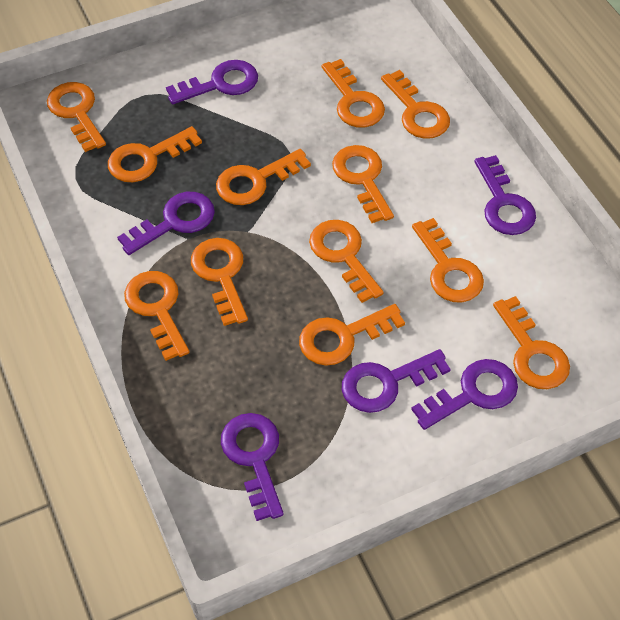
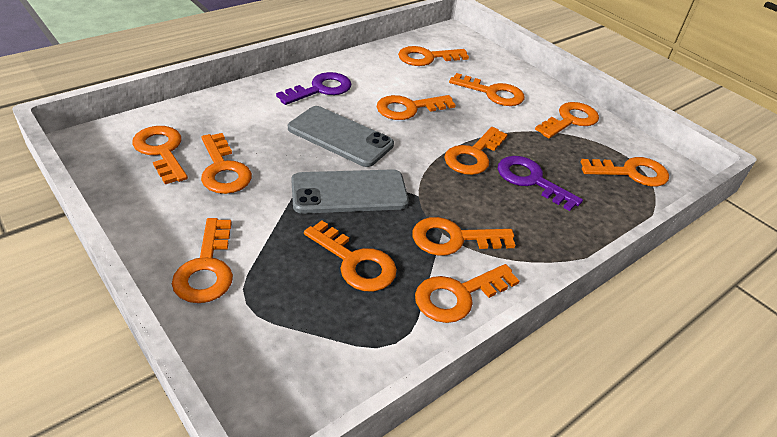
grey phone: 0 -> 2
purple key: 6 -> 2

